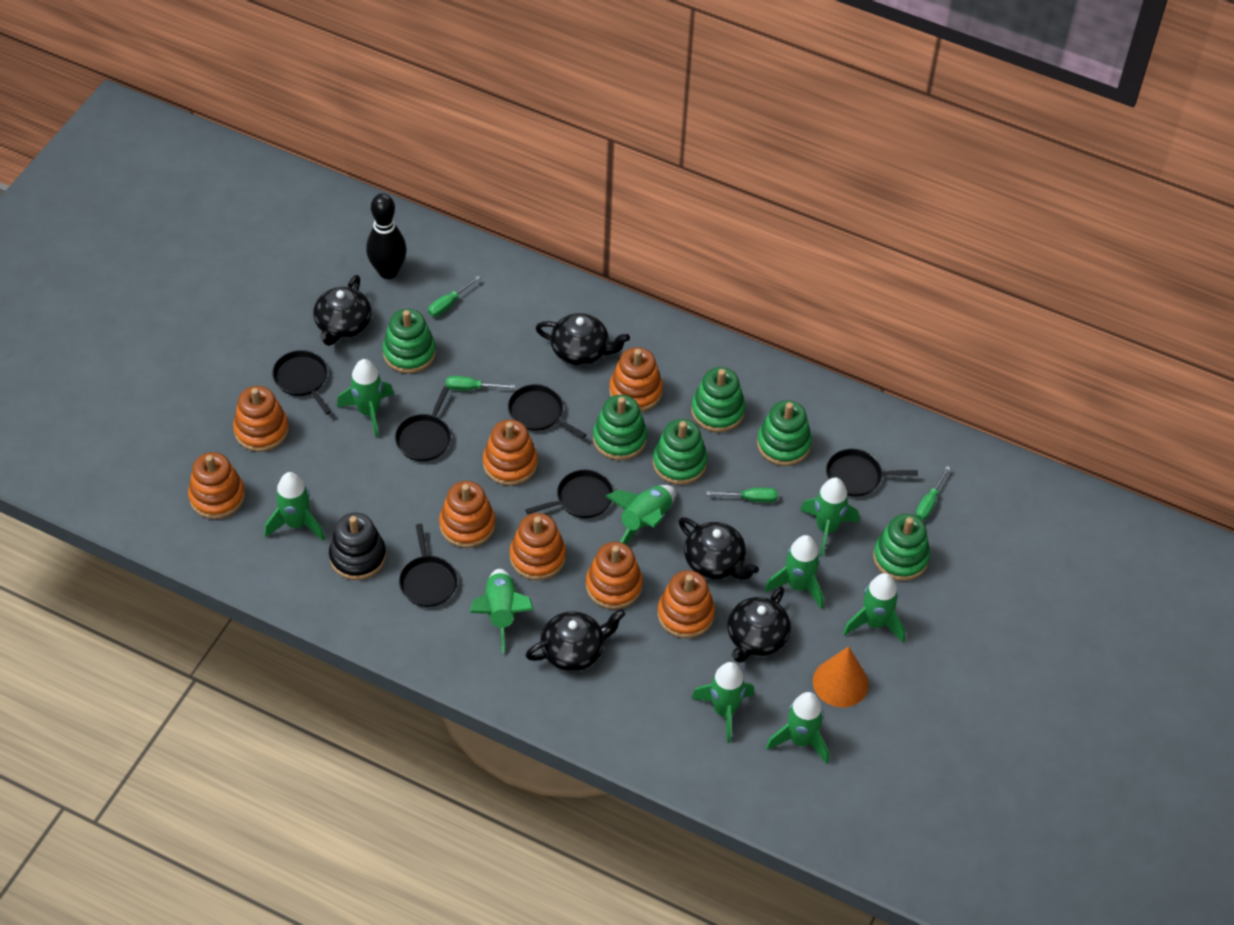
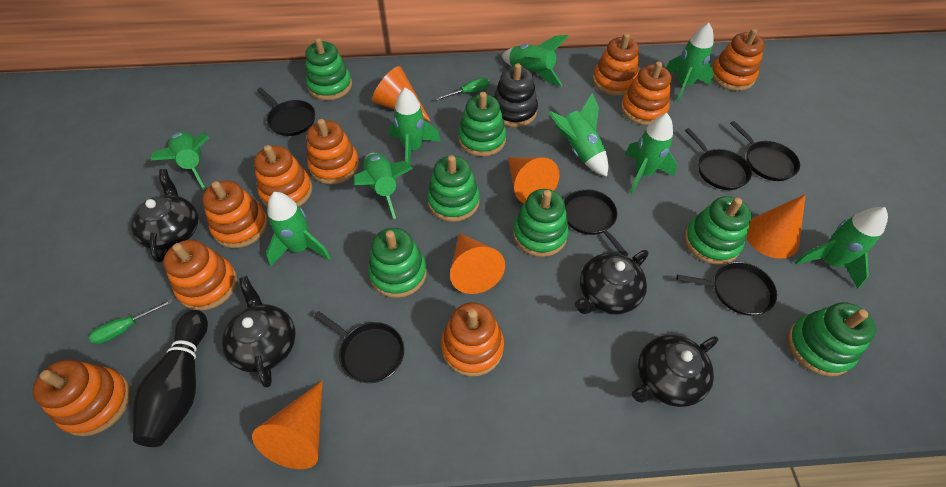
black teapot: 5 -> 4
green screwdriver: 4 -> 2
green stacking toy: 6 -> 7
orange cone: 1 -> 5
orange stacking toy: 8 -> 9

